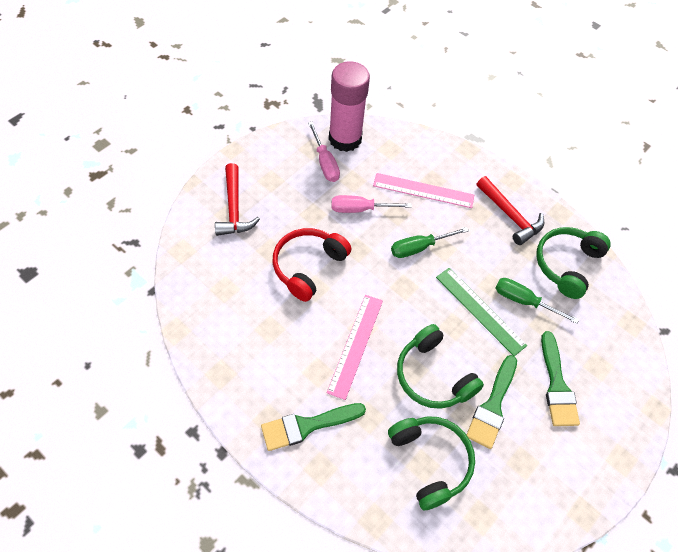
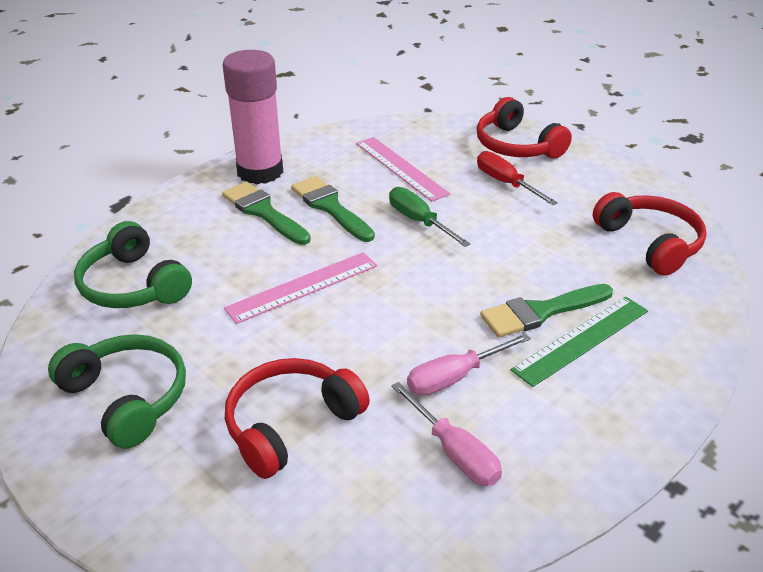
green headphones: 3 -> 2
green screwdriver: 2 -> 1
red hammer: 2 -> 0
red headphones: 1 -> 3
red screwdriver: 0 -> 1

